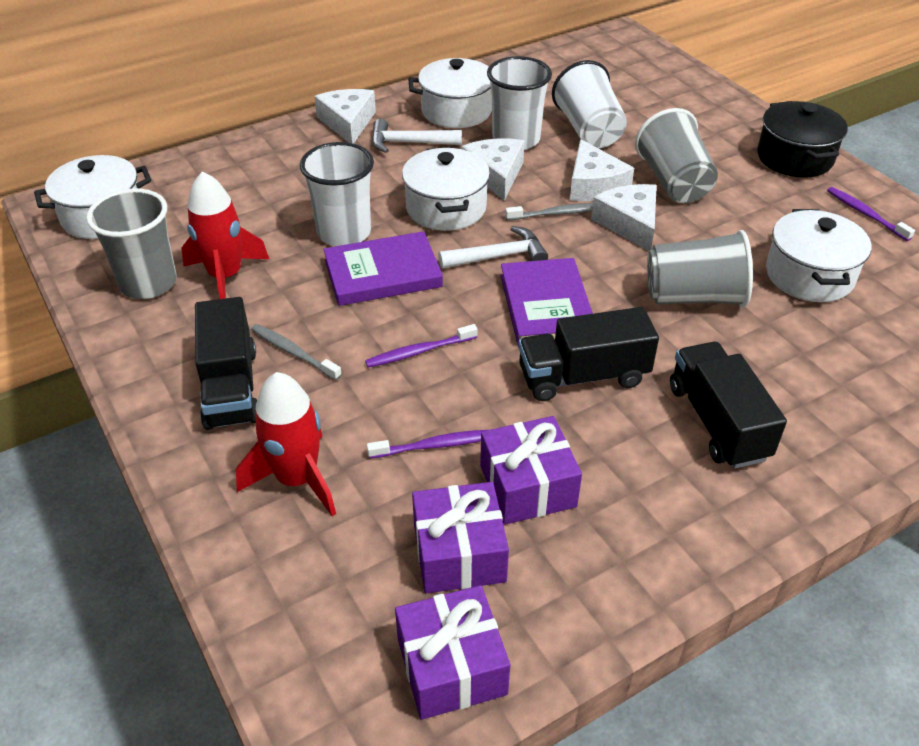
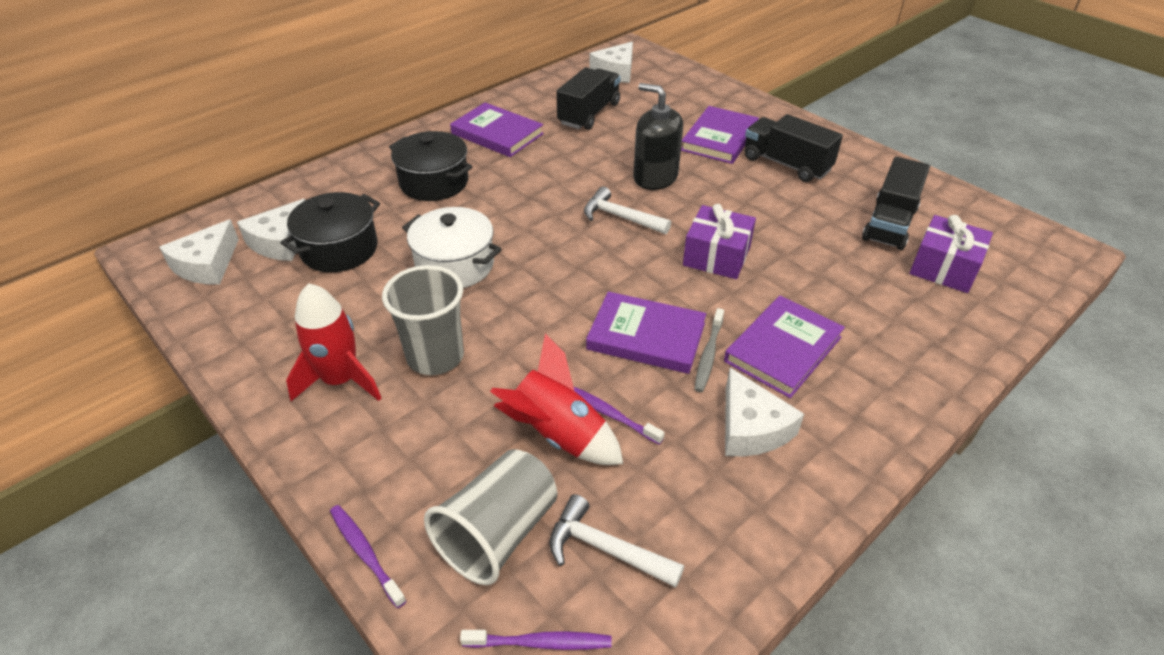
black pot: 1 -> 2
black soap dispenser: 0 -> 1
grey cup: 3 -> 2
grey toothbrush: 2 -> 1
purple book: 2 -> 4
purple gift: 3 -> 2
white cup: 3 -> 0
white pot: 4 -> 1

